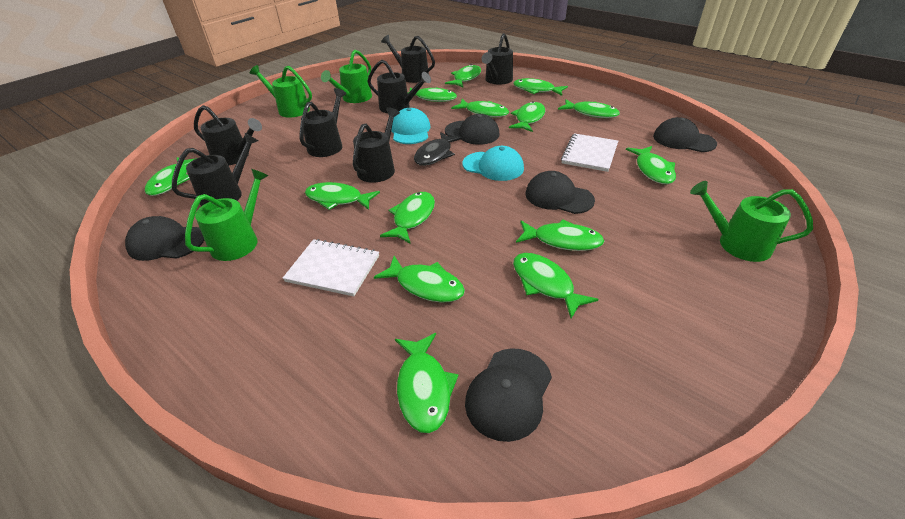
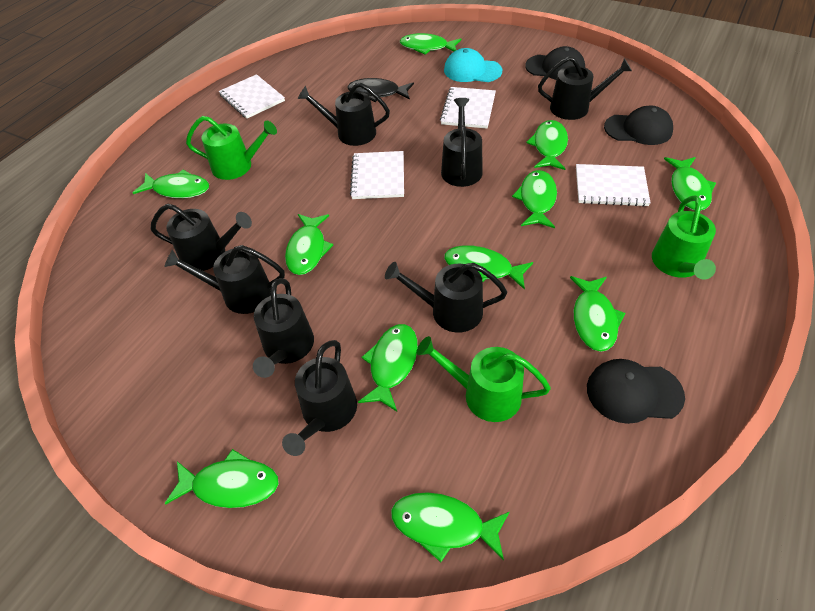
black cap: 5 -> 3
black watering can: 7 -> 8
green fish: 14 -> 11
green watering can: 4 -> 3
turquoise cap: 2 -> 1
white notebook: 2 -> 4

